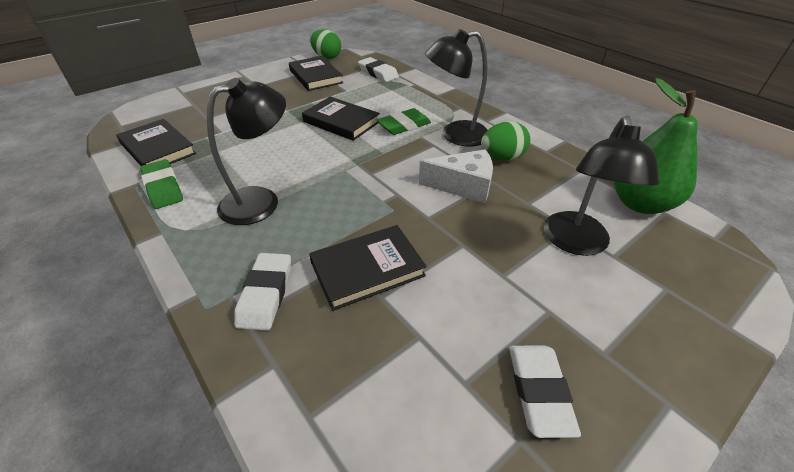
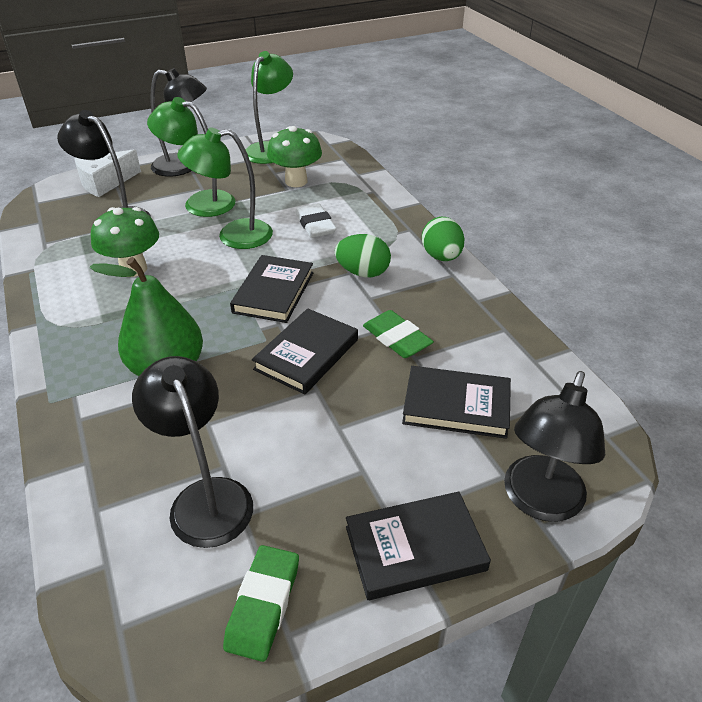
black lamp: 3 -> 4
green lamp: 0 -> 3
green mushroom: 0 -> 2
white eraser: 3 -> 1

